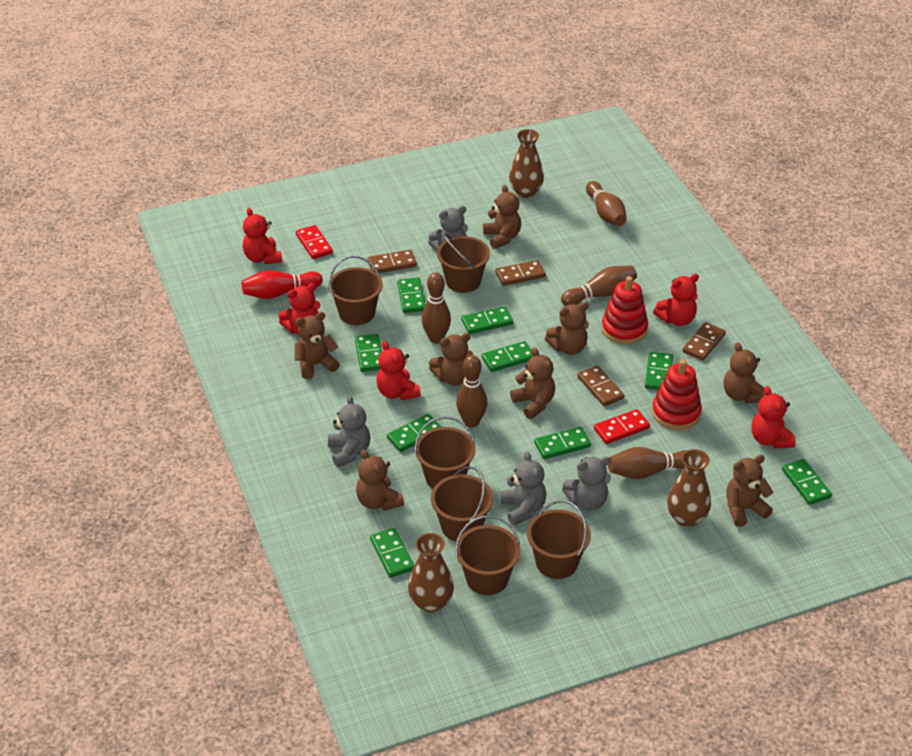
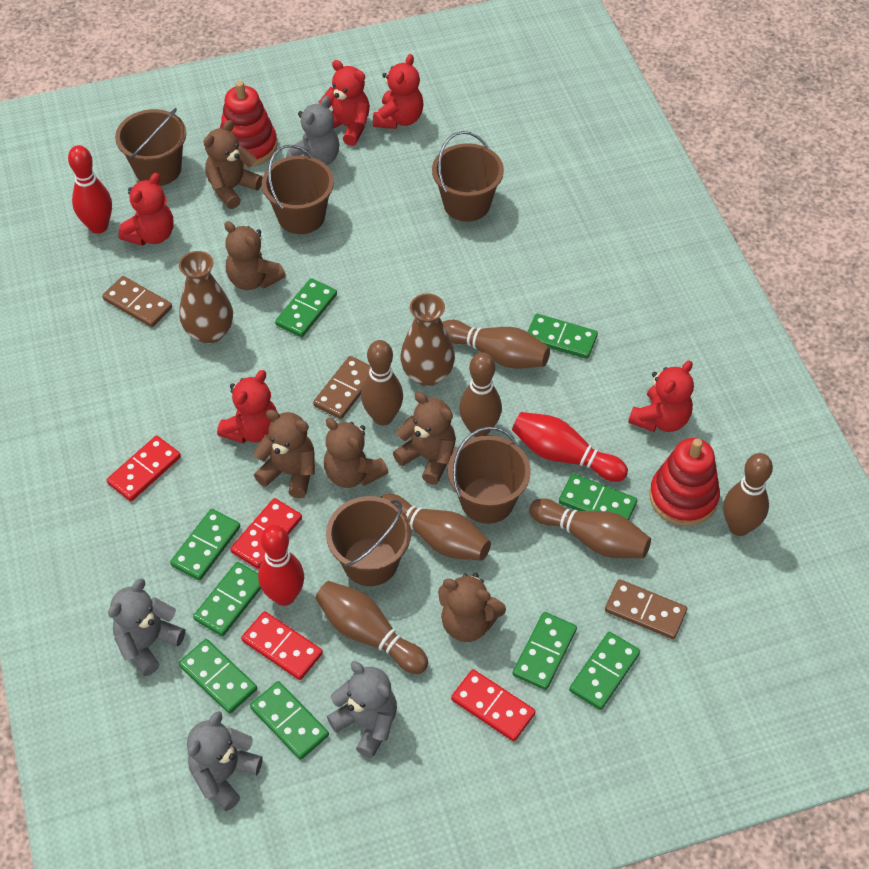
brown bowling pin: 5 -> 7
brown bucket: 6 -> 5
brown domino: 4 -> 3
brown teddy bear: 8 -> 6
brown vase: 3 -> 2
red bowling pin: 1 -> 3
red domino: 2 -> 4

